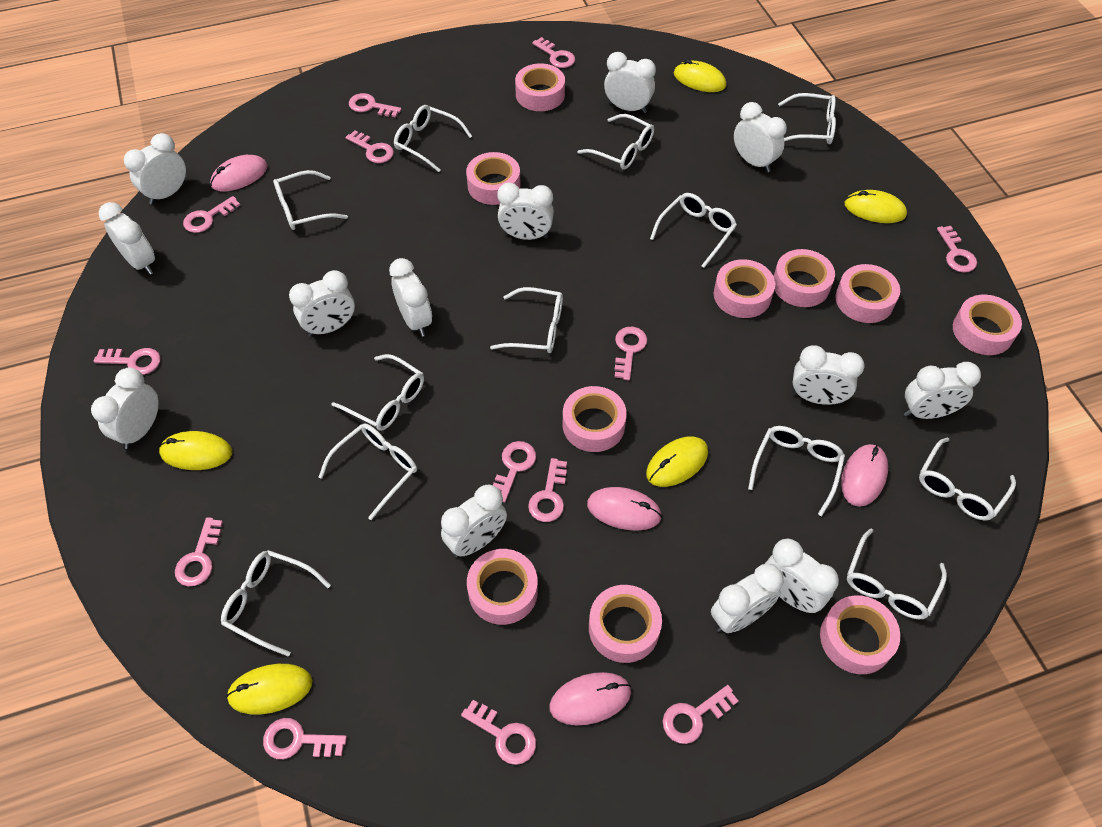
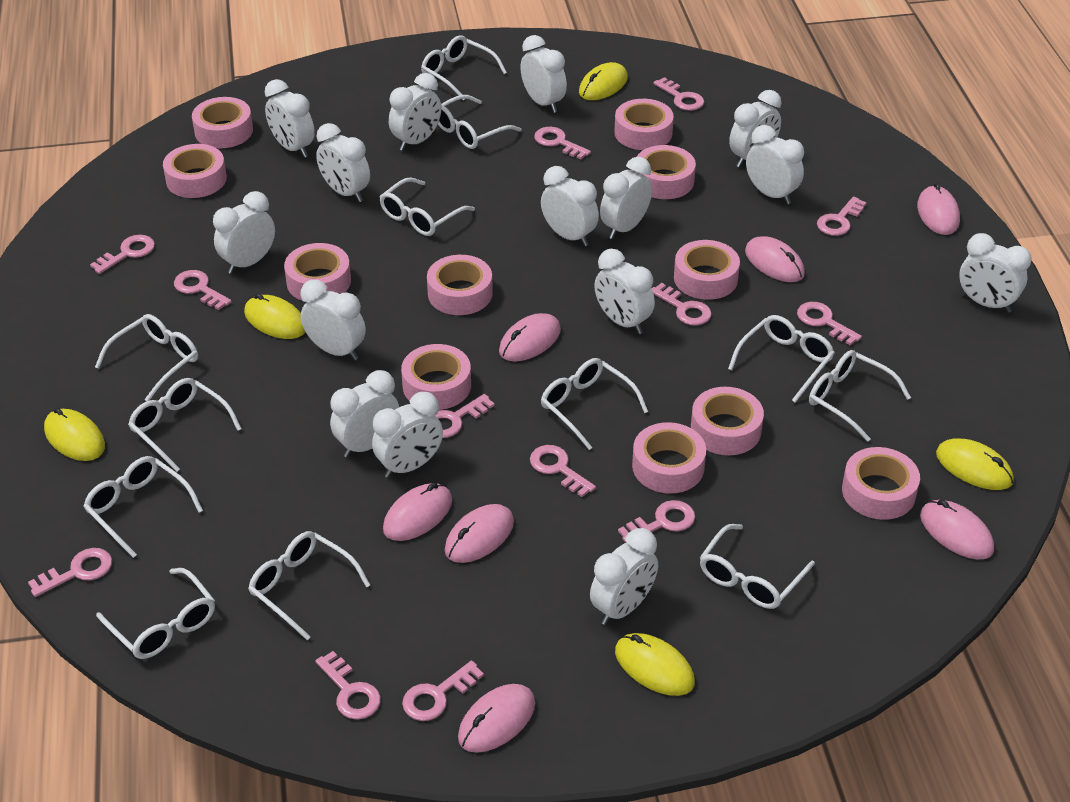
pink mouse: 4 -> 7
pink tape: 10 -> 11
white clock: 13 -> 15

